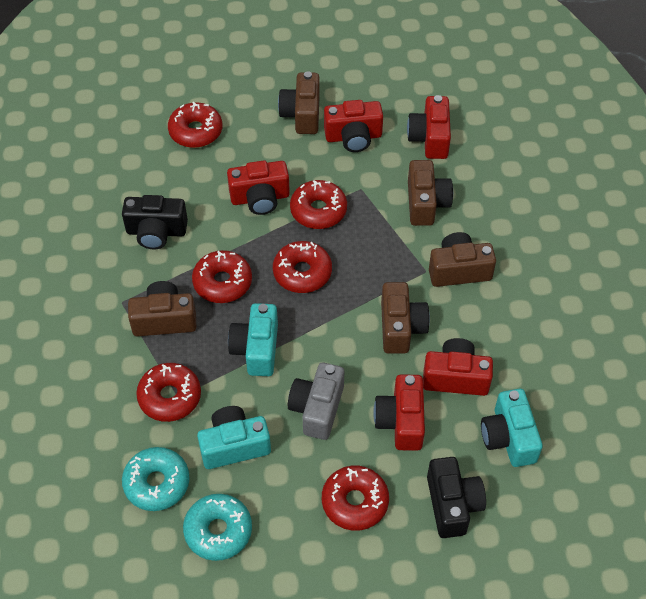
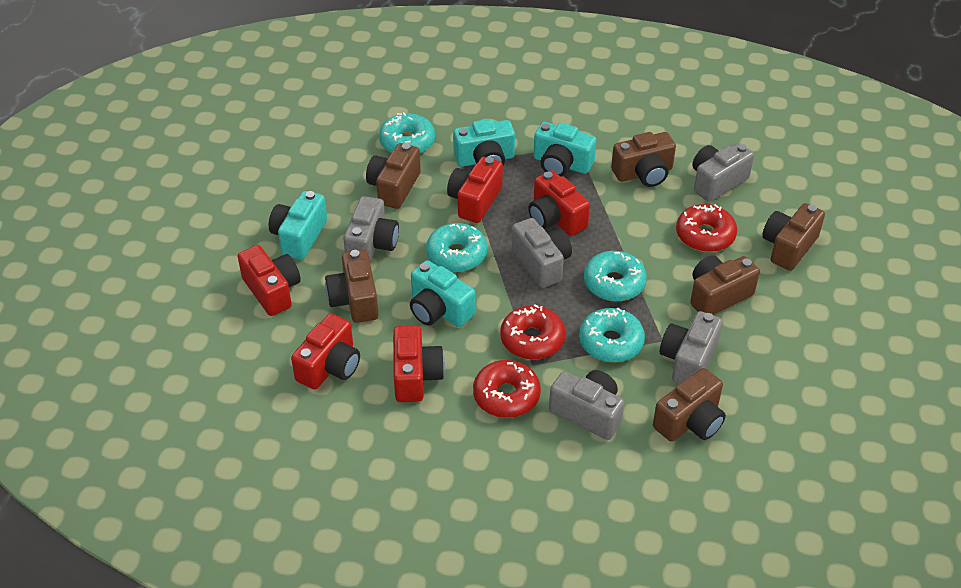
black camera: 2 -> 0
brown camera: 5 -> 6
grey camera: 1 -> 5
red donut: 6 -> 3
turquoise camera: 3 -> 4
turquoise donut: 2 -> 4

